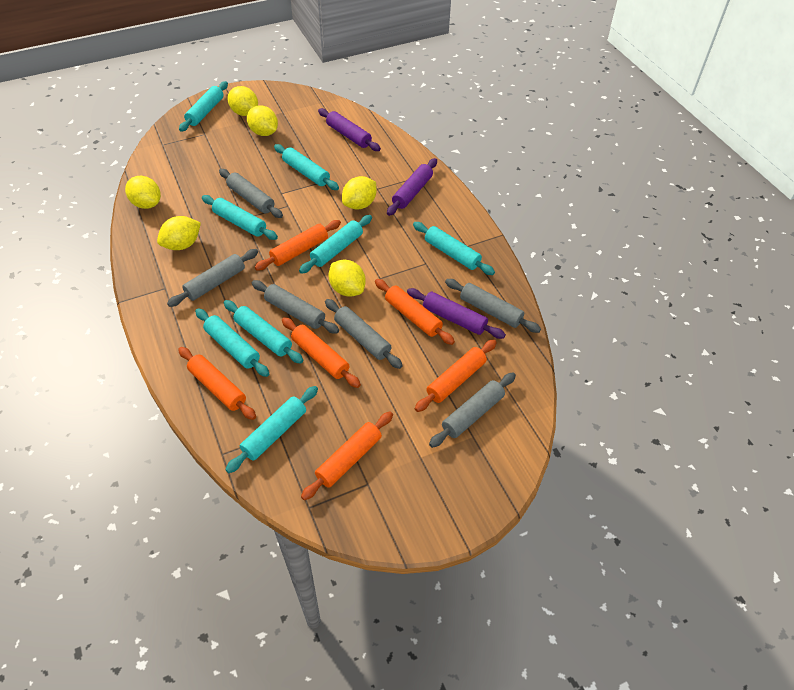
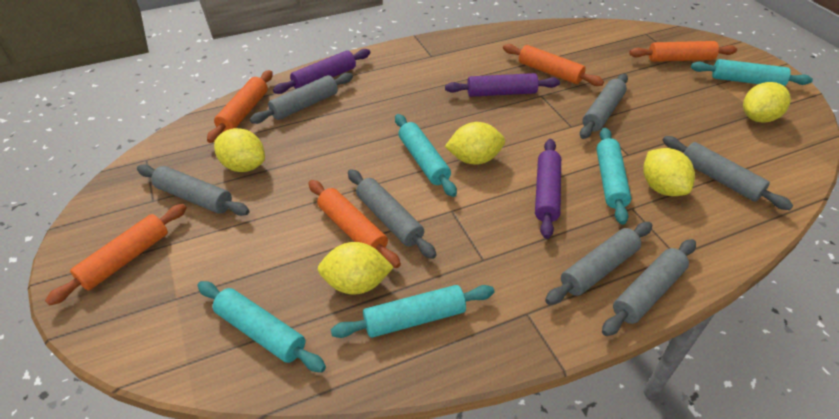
grey rolling pin: 6 -> 7
orange rolling pin: 6 -> 5
turquoise rolling pin: 8 -> 5
yellow lemon: 6 -> 5

